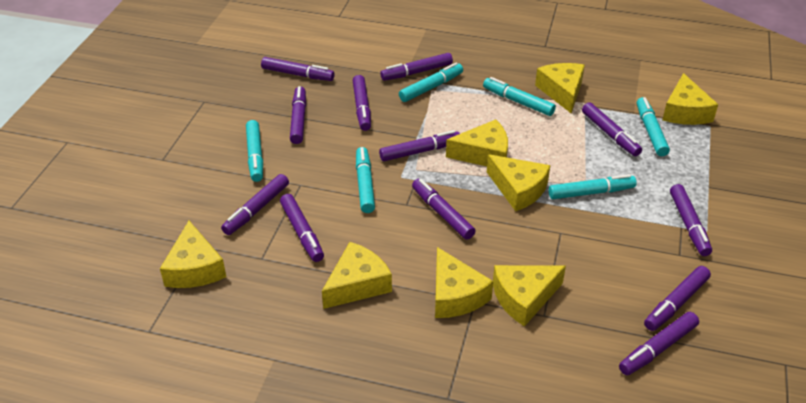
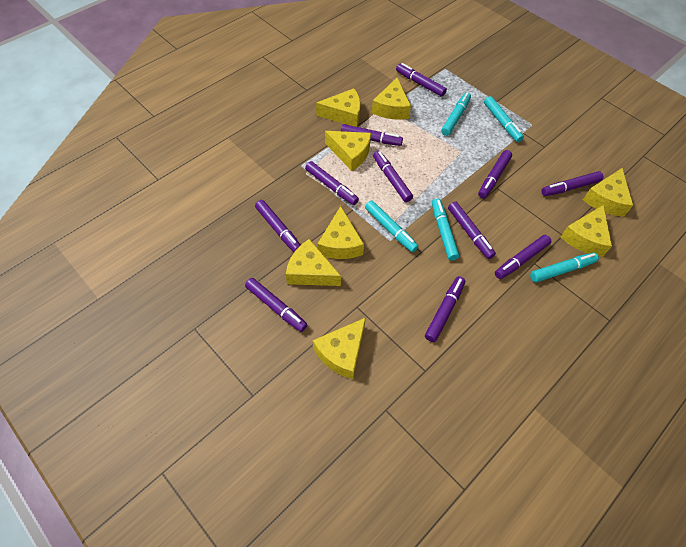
purple marker: 12 -> 11
turquoise marker: 6 -> 5

